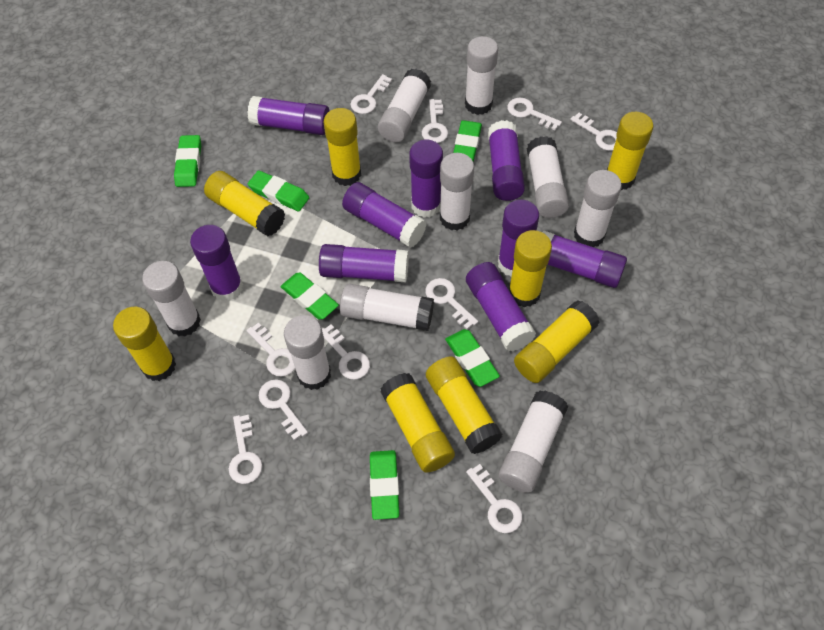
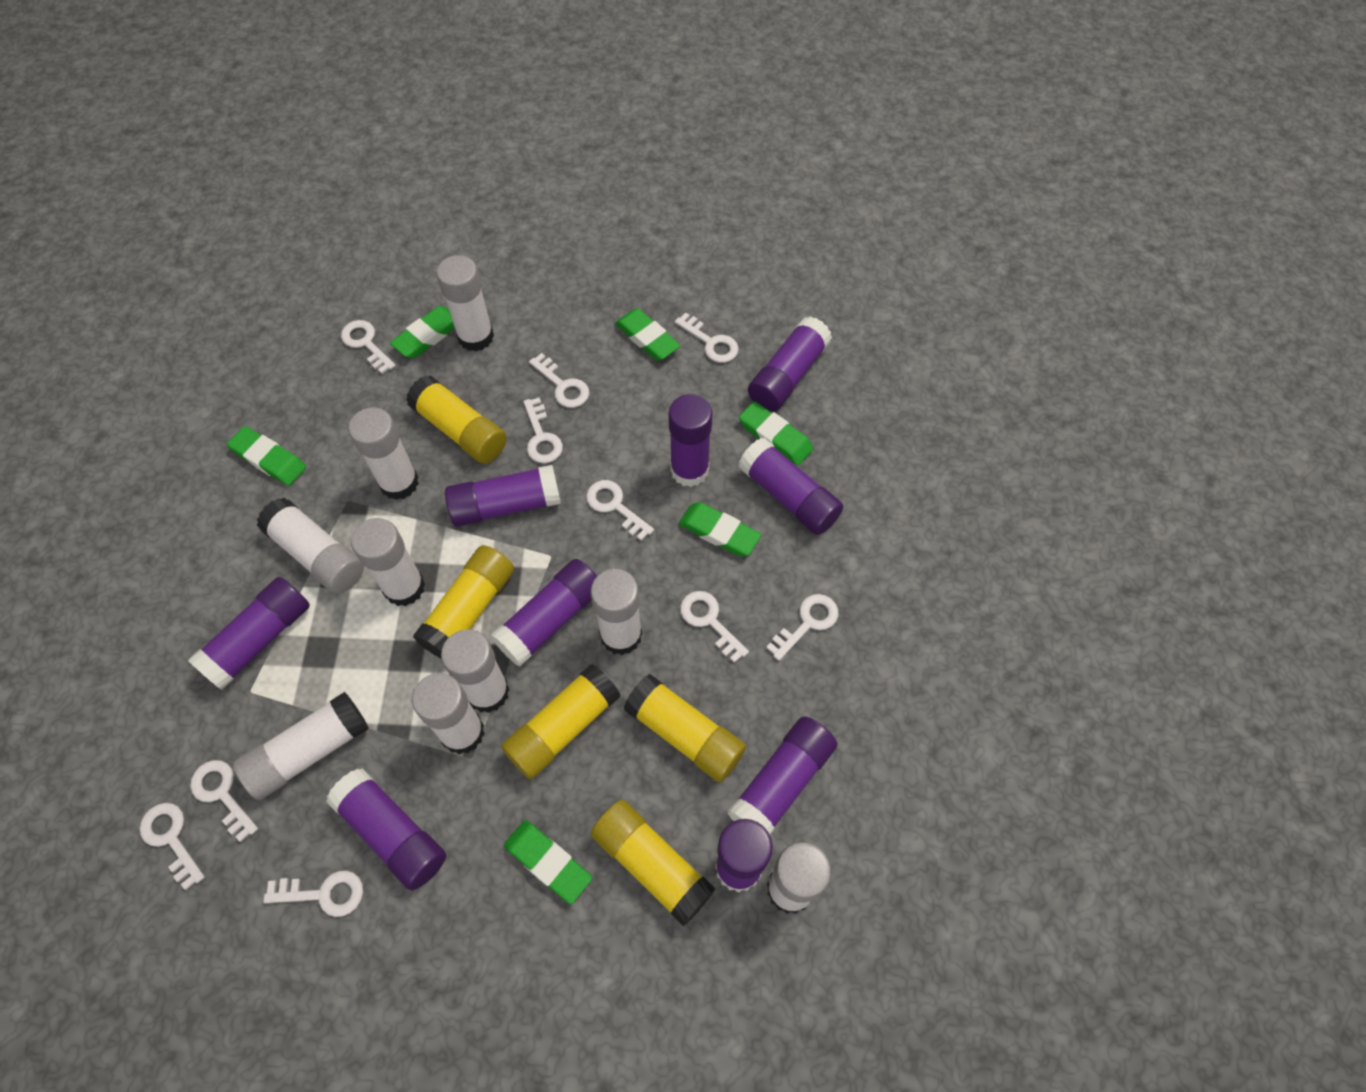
yellow glue stick: 8 -> 5

